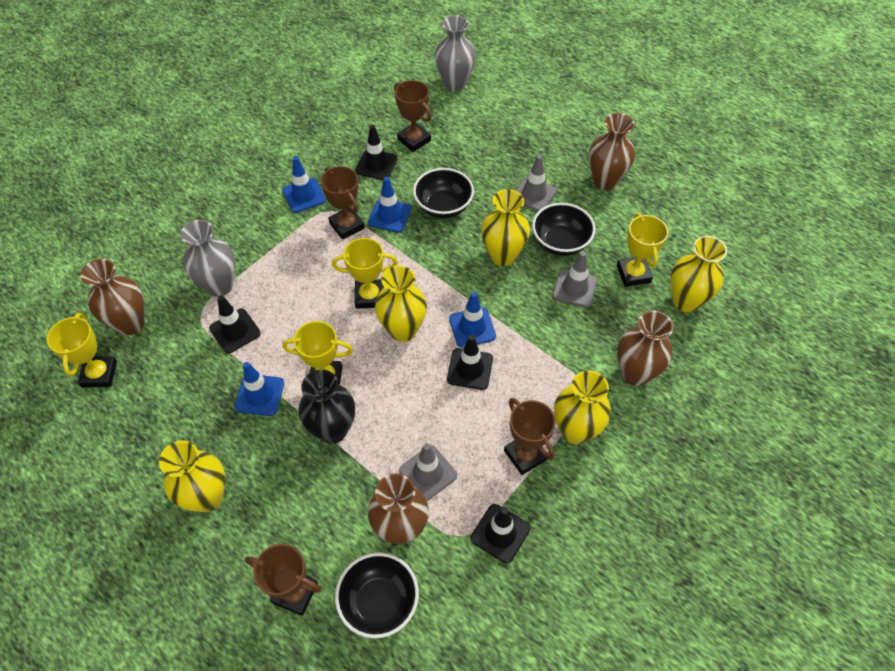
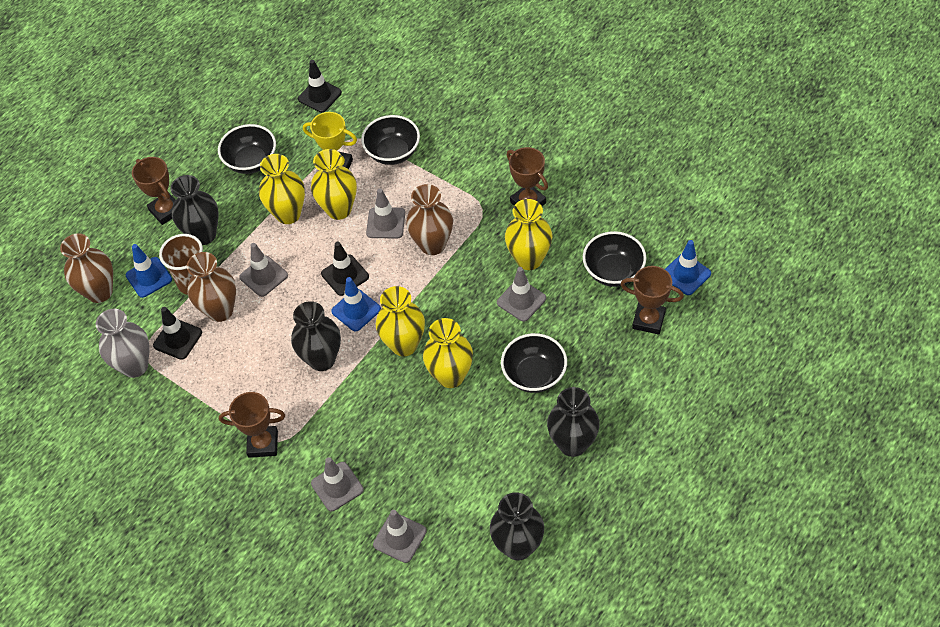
black bowl: 3 -> 4
black traffic cone: 4 -> 3
black vase: 1 -> 4
blue traffic cone: 4 -> 3
brown cup: 0 -> 1
brown vase: 4 -> 3
grey traffic cone: 3 -> 5
grey vase: 2 -> 1
yellow trophy: 4 -> 1

